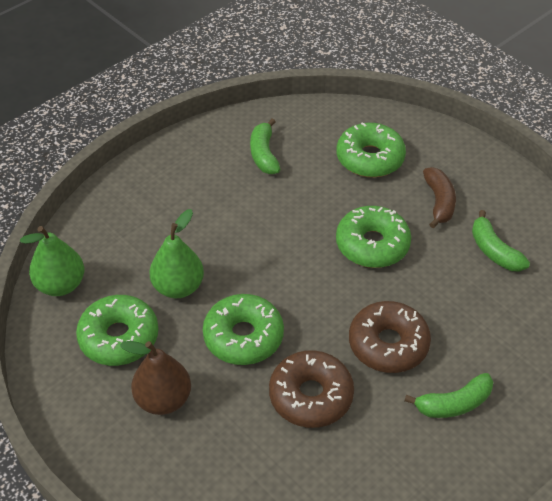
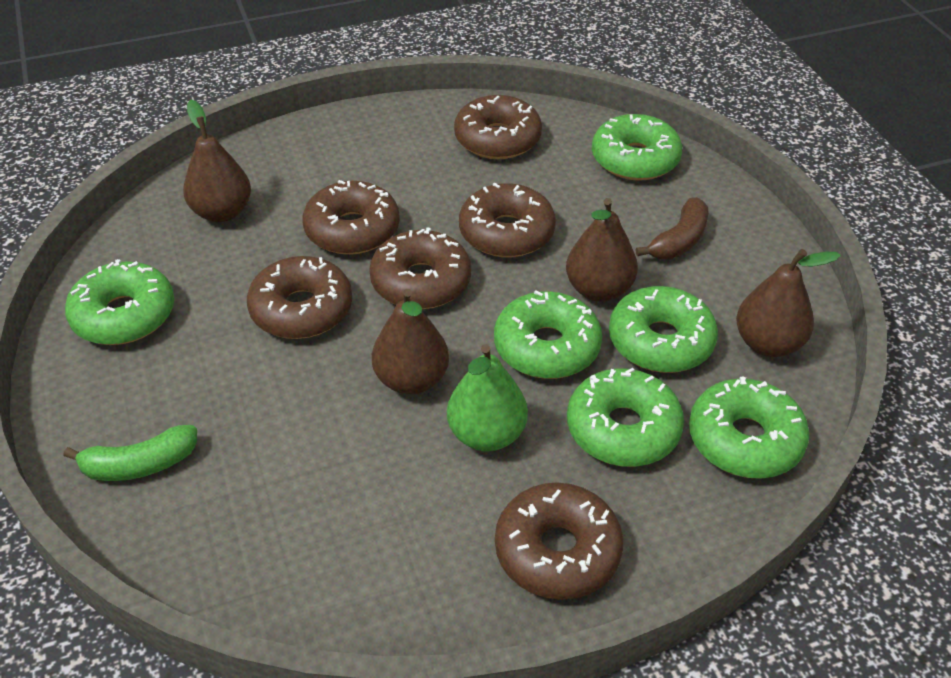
brown donut: 2 -> 6
brown pear: 1 -> 4
green banana: 3 -> 1
green donut: 4 -> 6
green pear: 2 -> 1

